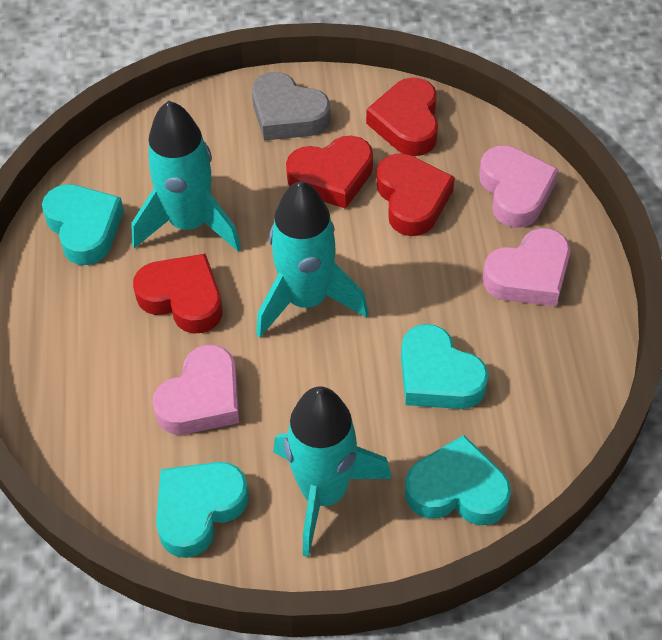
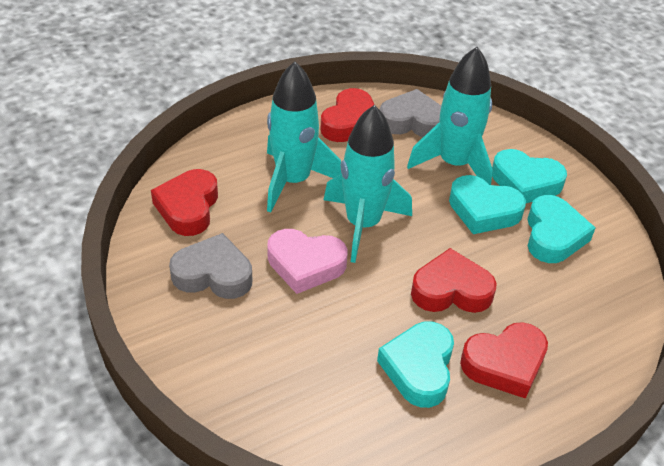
grey heart: 1 -> 2
pink heart: 3 -> 1

